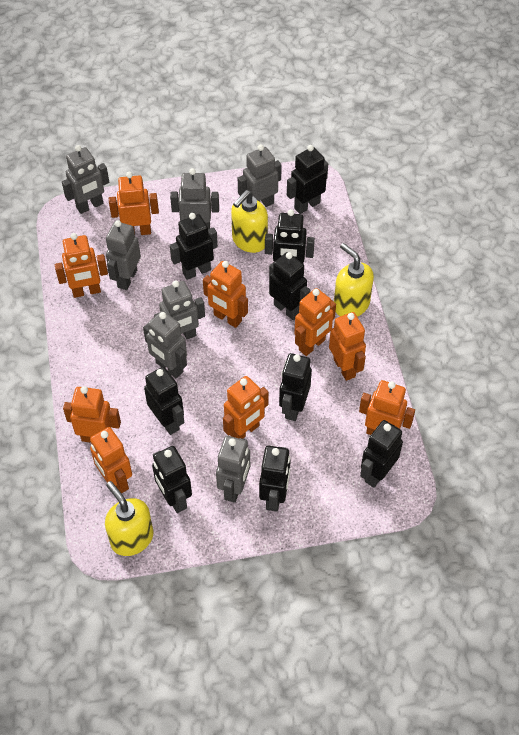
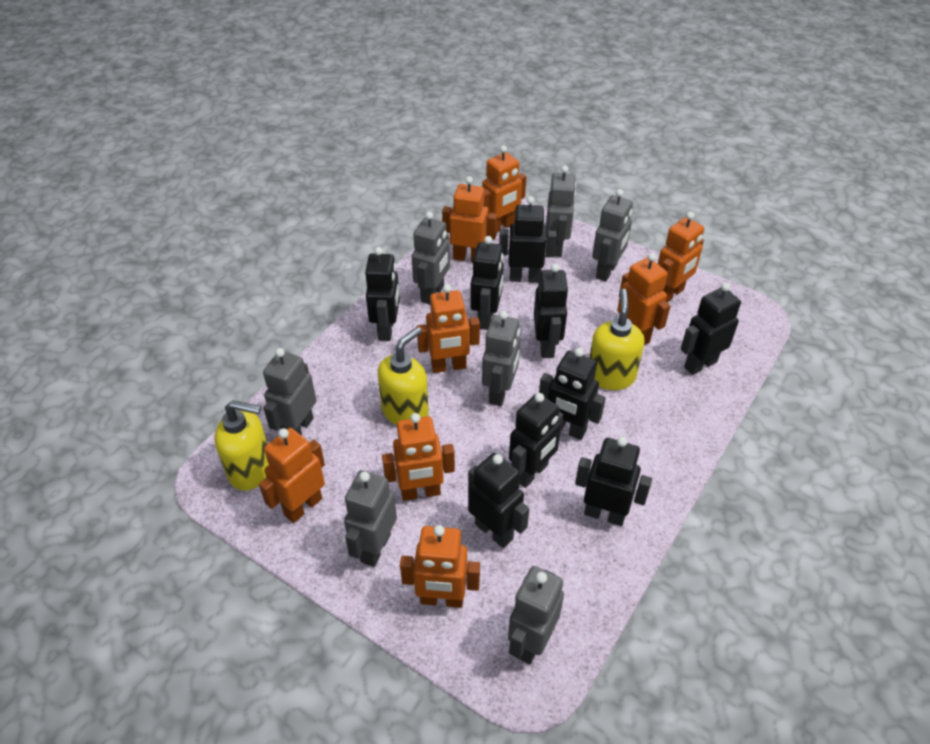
orange robot: 9 -> 8

